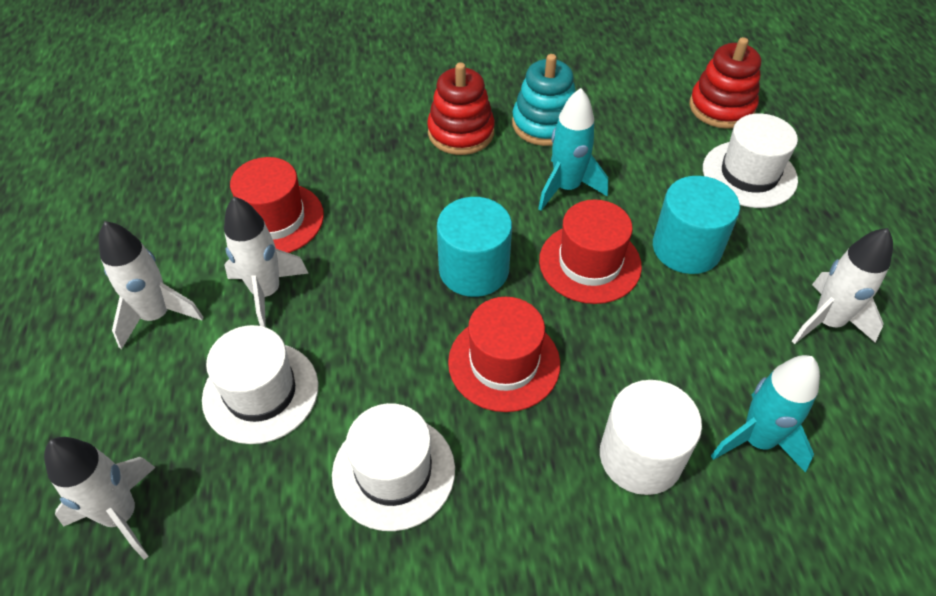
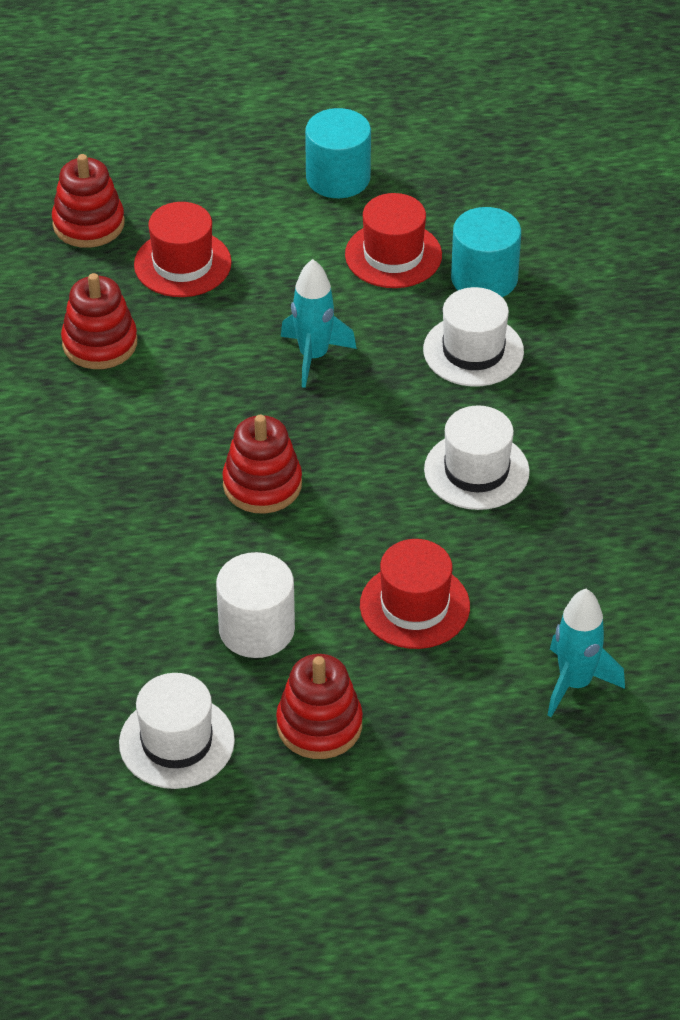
red stacking toy: 2 -> 4
turquoise stacking toy: 1 -> 0
white rocket: 4 -> 0

